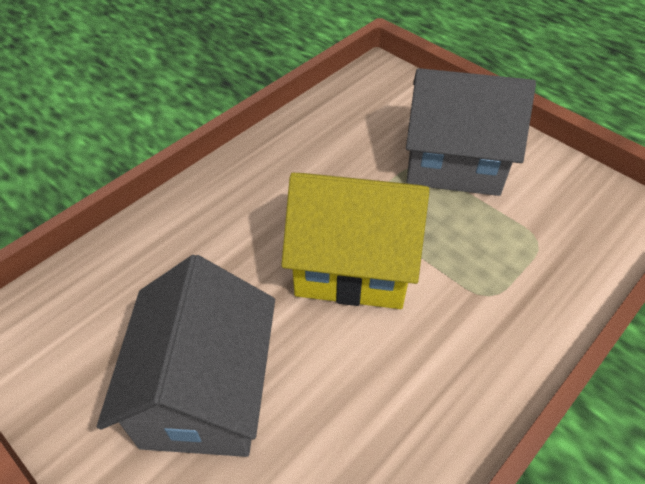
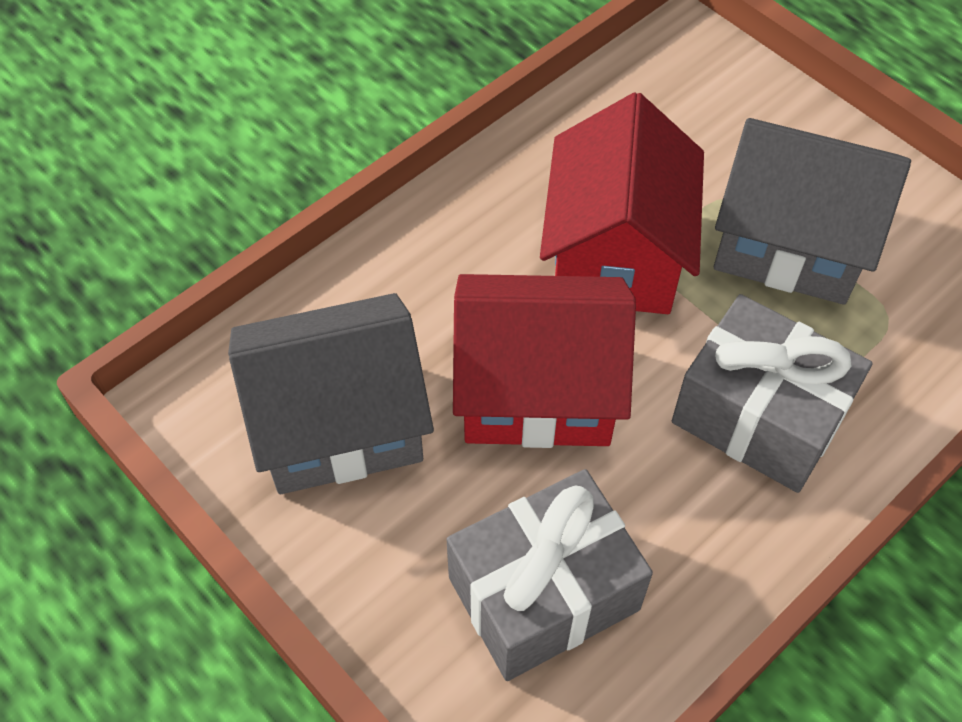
grey gift: 0 -> 2
red house: 0 -> 2
yellow house: 1 -> 0

